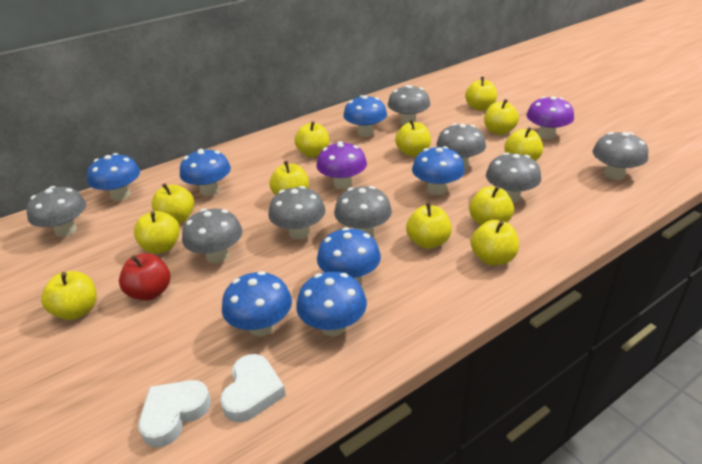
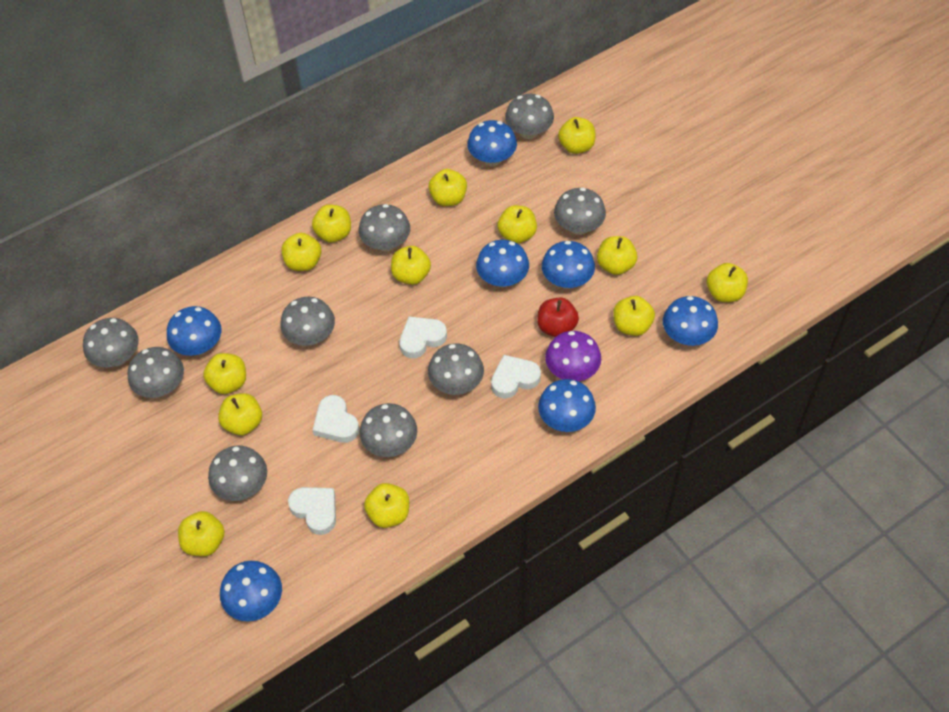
grey mushroom: 8 -> 9
purple mushroom: 2 -> 1
white heart: 2 -> 4
yellow apple: 12 -> 13

